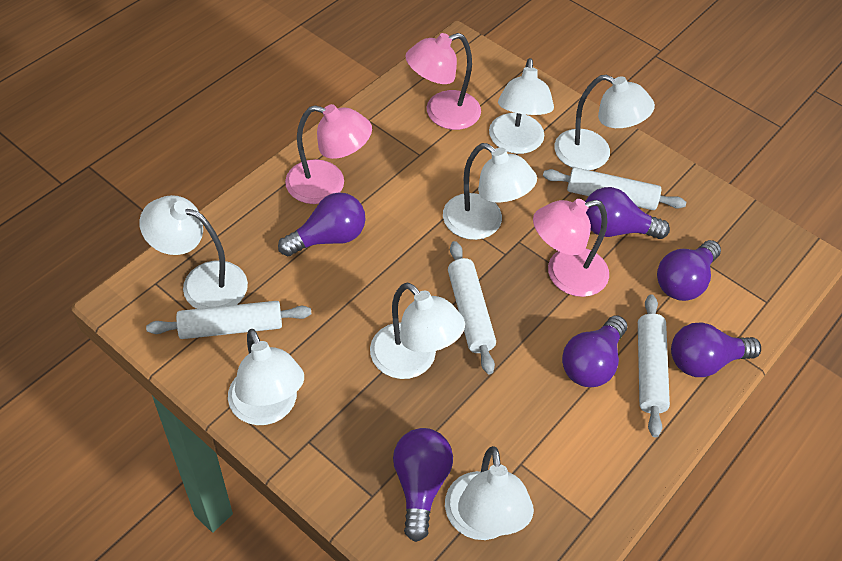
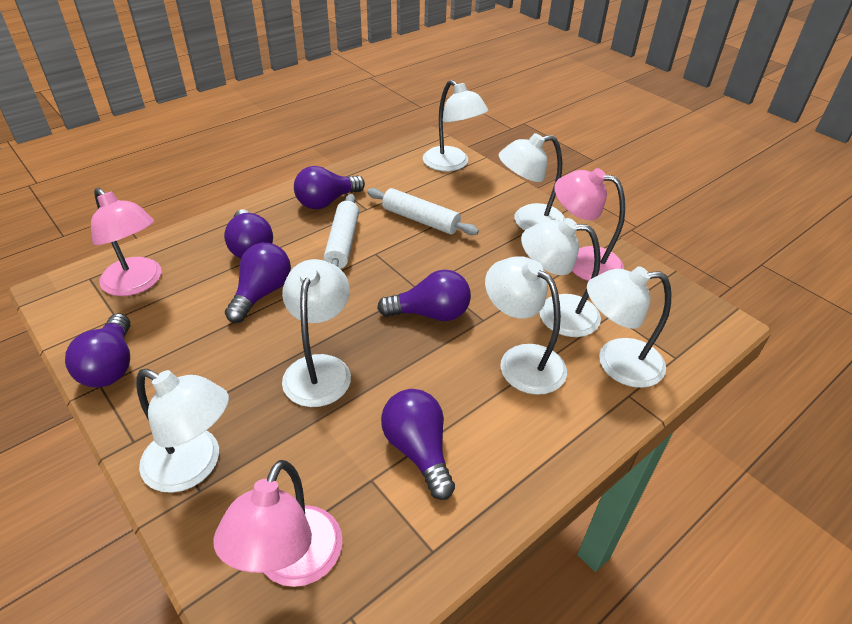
white rolling pin: 4 -> 2

